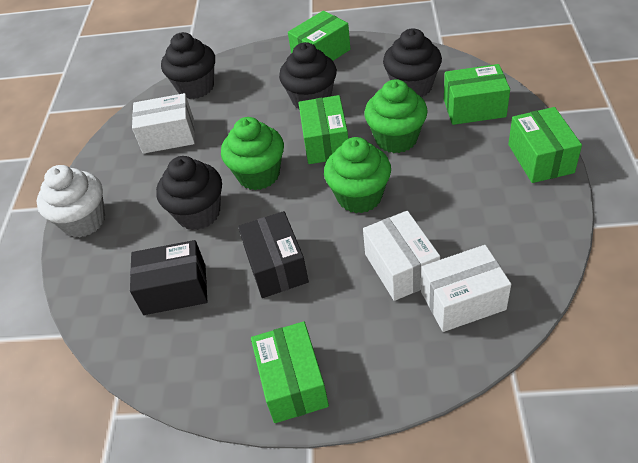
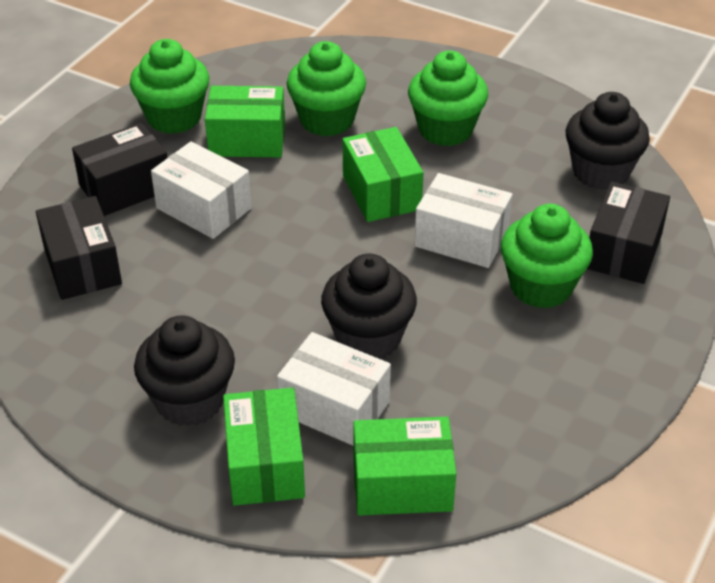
black box: 2 -> 3
black cupcake: 4 -> 3
green box: 5 -> 4
green cupcake: 3 -> 4
white cupcake: 1 -> 0

